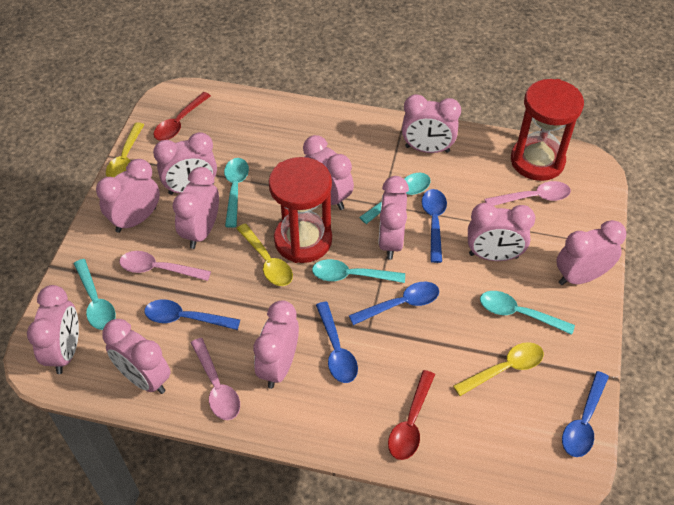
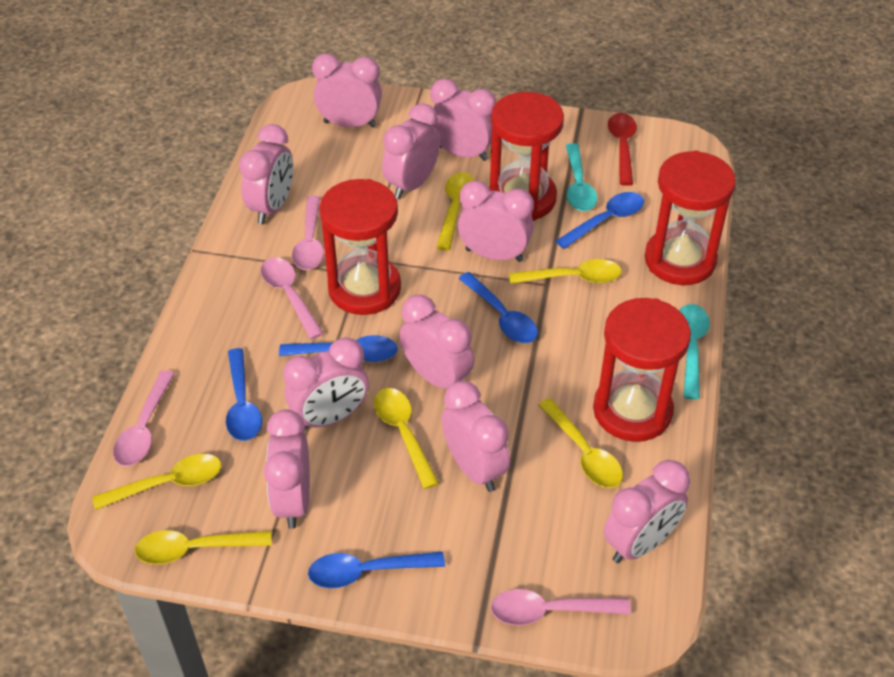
pink clock: 11 -> 10
pink spoon: 3 -> 4
red hourglass: 2 -> 4
red spoon: 2 -> 1
turquoise spoon: 5 -> 2
yellow spoon: 3 -> 6

